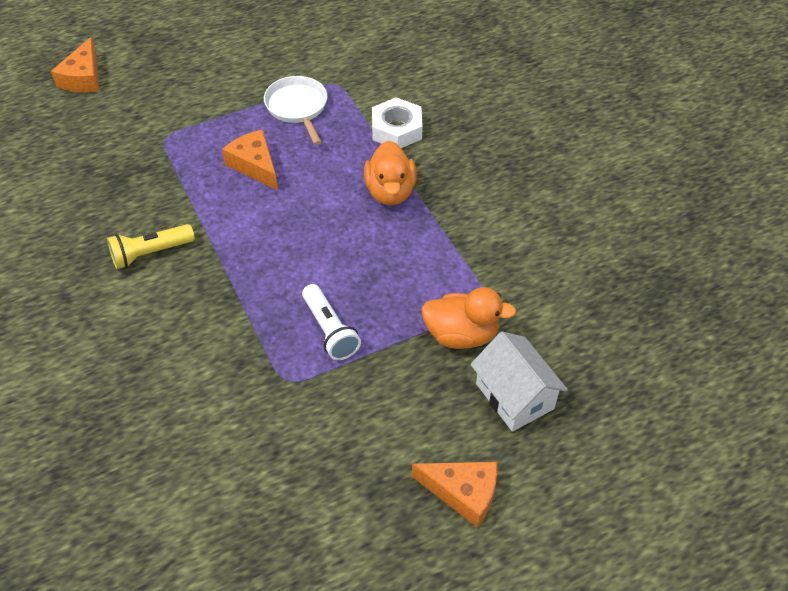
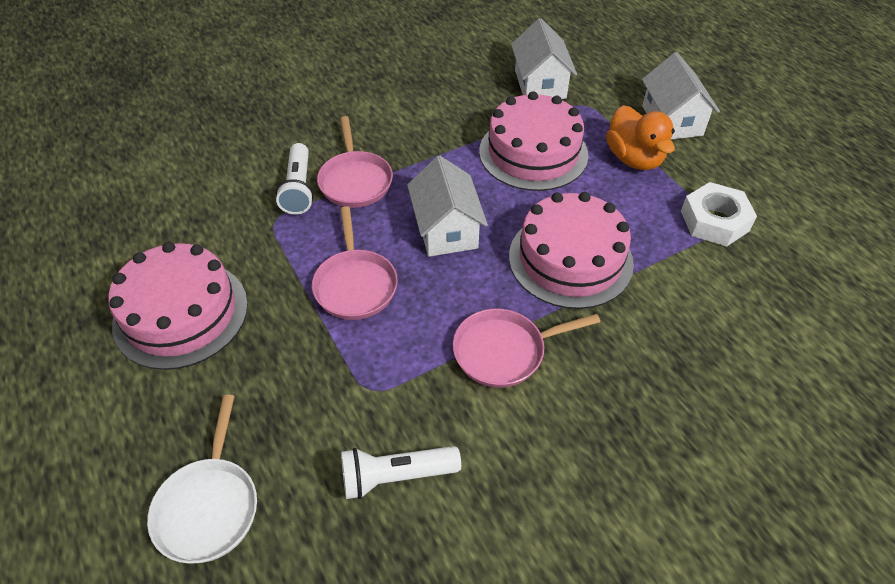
orange cheese: 3 -> 0
orange duck: 2 -> 1
pink cake: 0 -> 3
pink pan: 0 -> 3
white flashlight: 1 -> 2
white house: 1 -> 3
yellow flashlight: 1 -> 0

